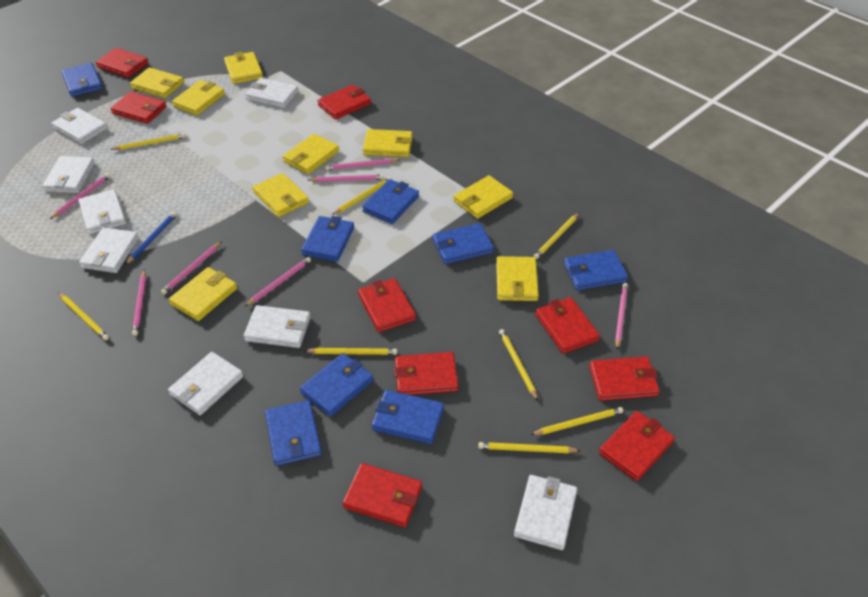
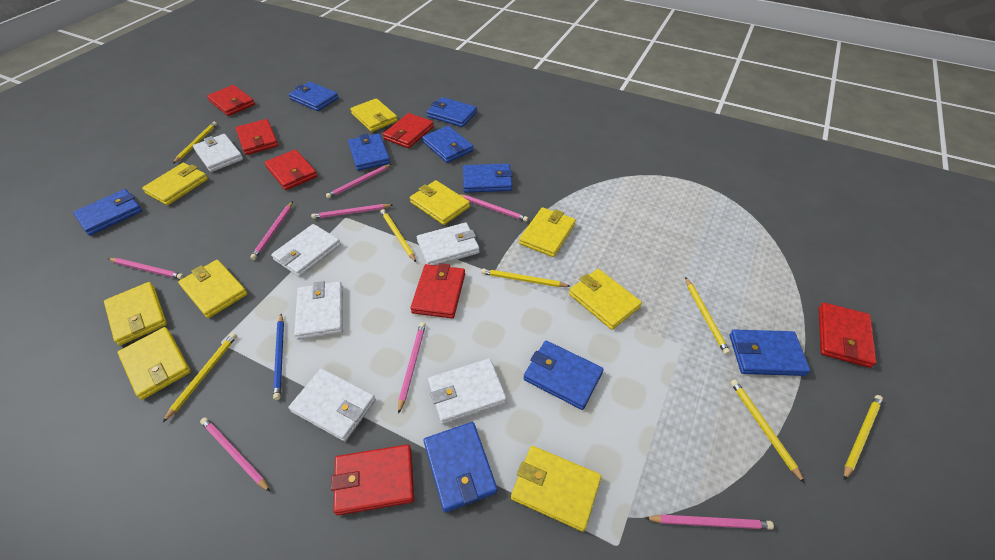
blue wallet: 8 -> 9
pink pencil: 7 -> 8
red wallet: 9 -> 7
white wallet: 8 -> 6
yellow pencil: 8 -> 7

